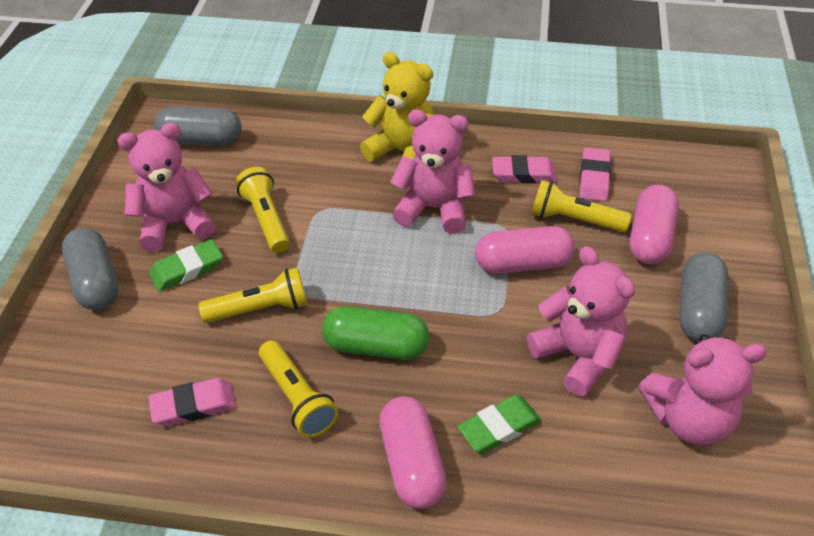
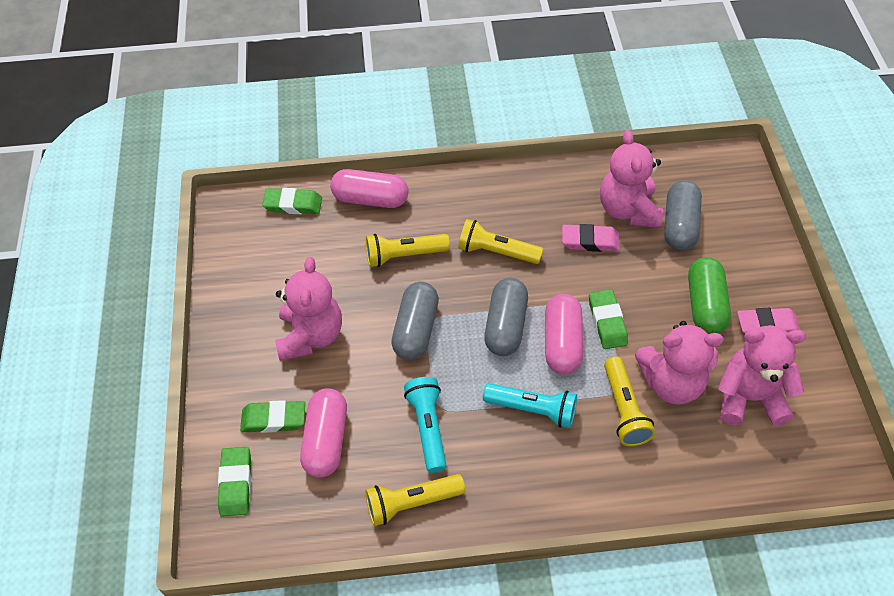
green eraser: 2 -> 4
pink eraser: 3 -> 2
turquoise flashlight: 0 -> 2
yellow teddy bear: 1 -> 0

